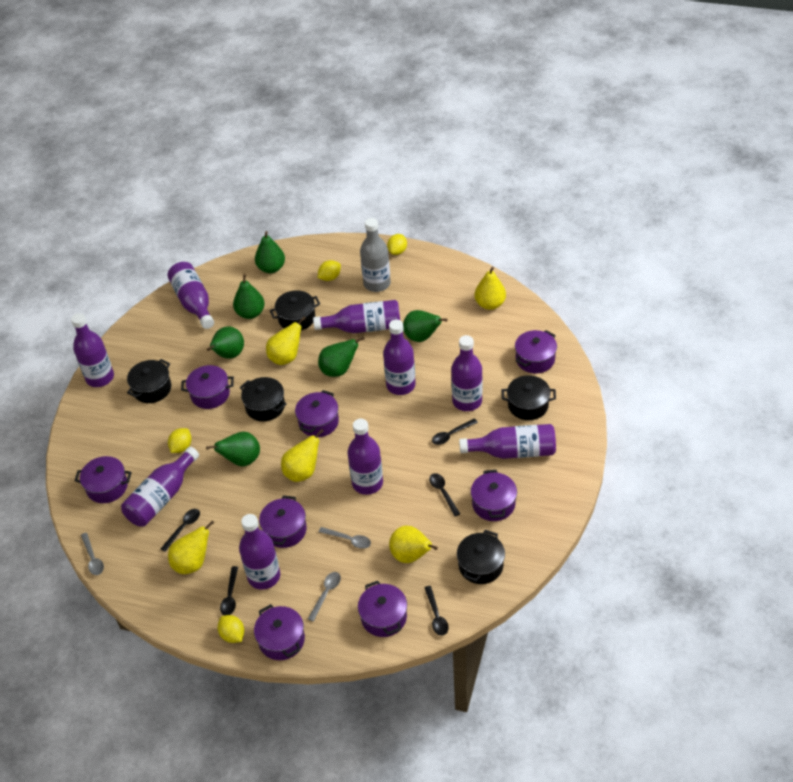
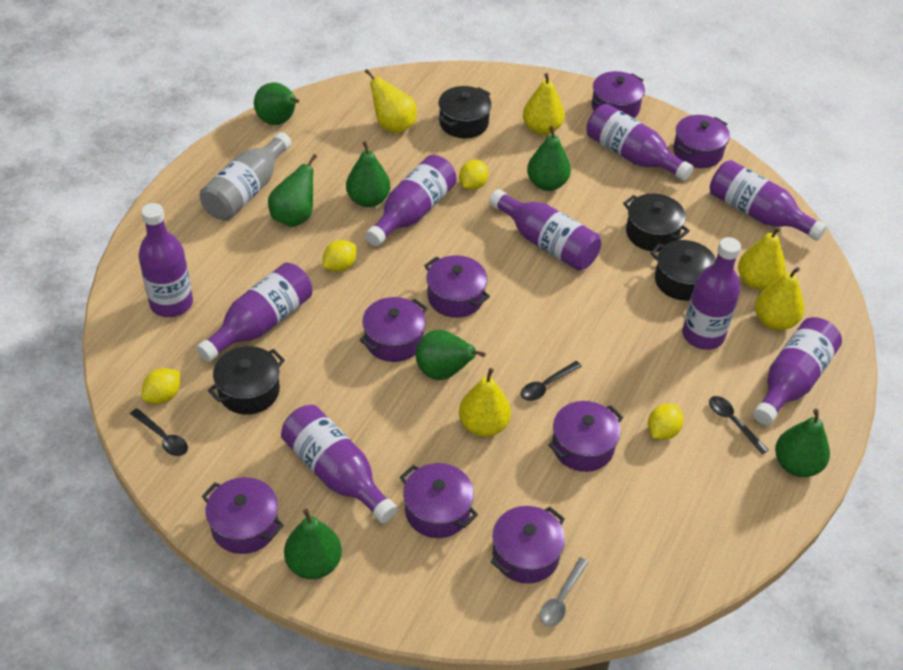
black pot: 5 -> 4
black spoon: 5 -> 3
green pear: 6 -> 7
grey spoon: 3 -> 1

